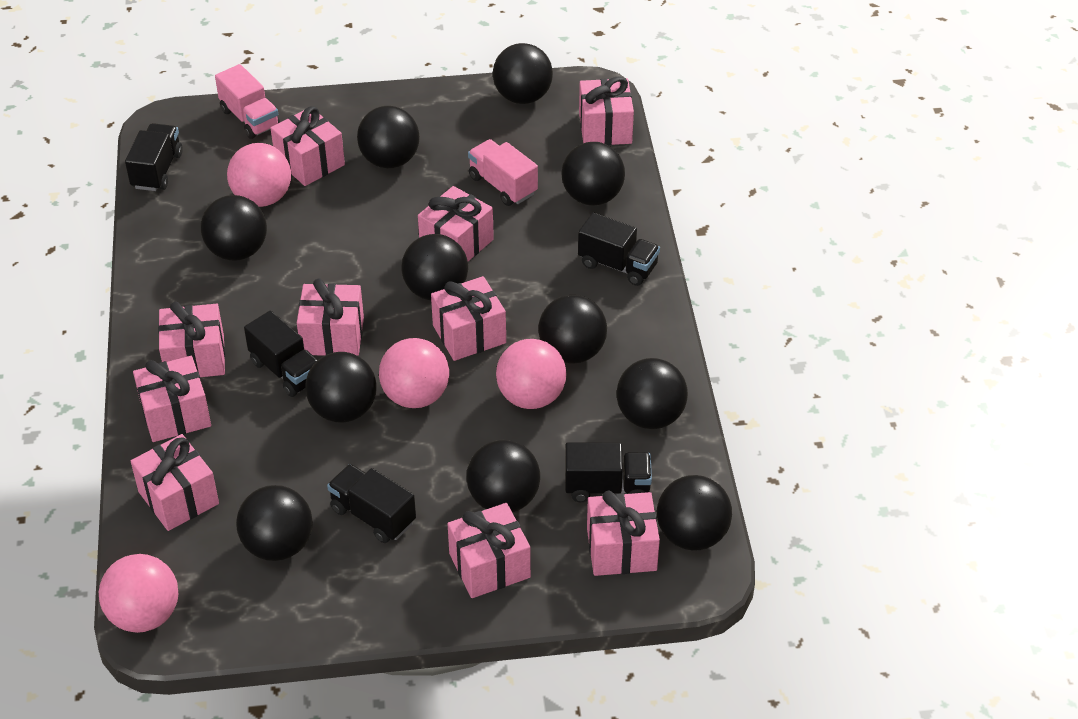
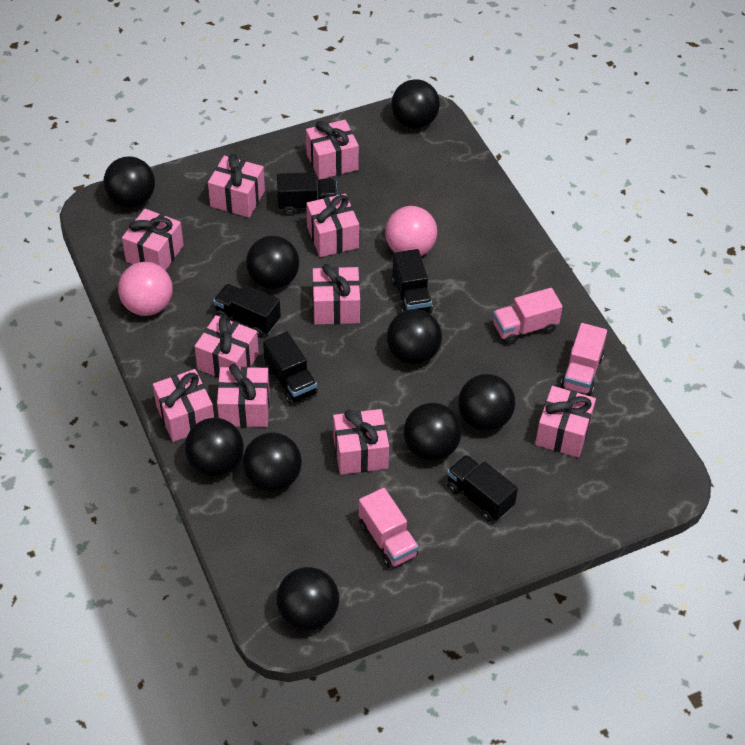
black ball: 11 -> 9
pink ball: 4 -> 2
pink truck: 2 -> 3

